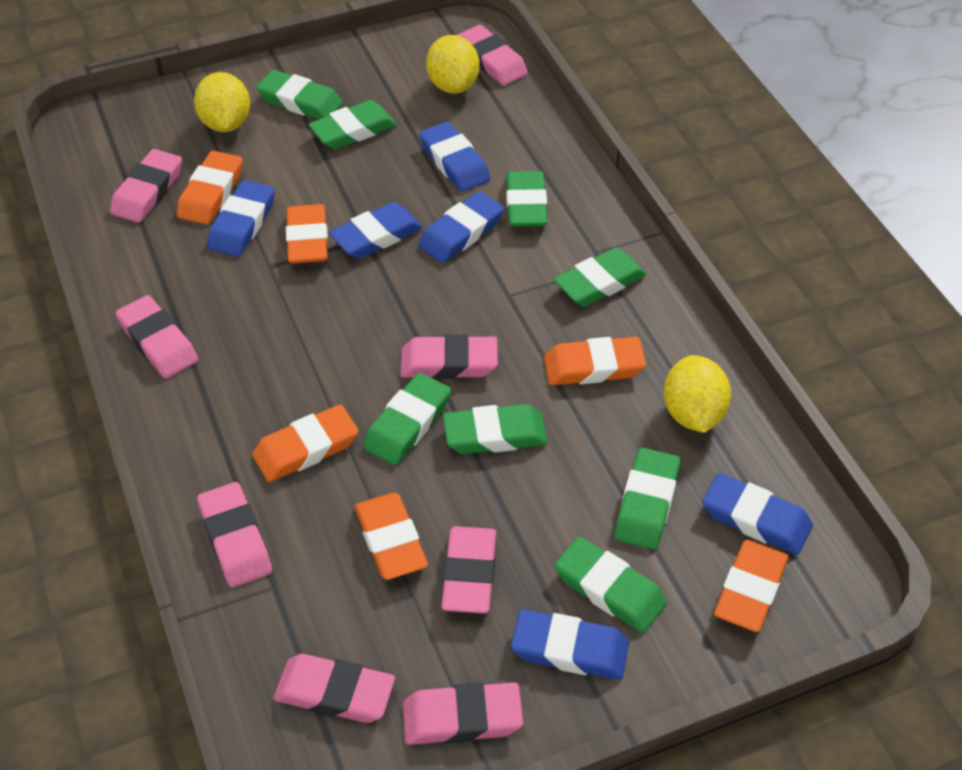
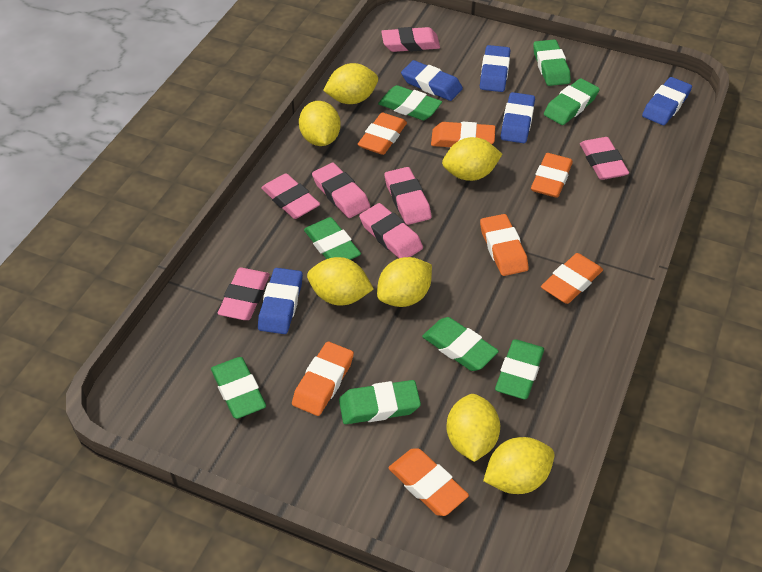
blue eraser: 6 -> 5
orange eraser: 6 -> 7
pink eraser: 8 -> 7
yellow lemon: 3 -> 7

